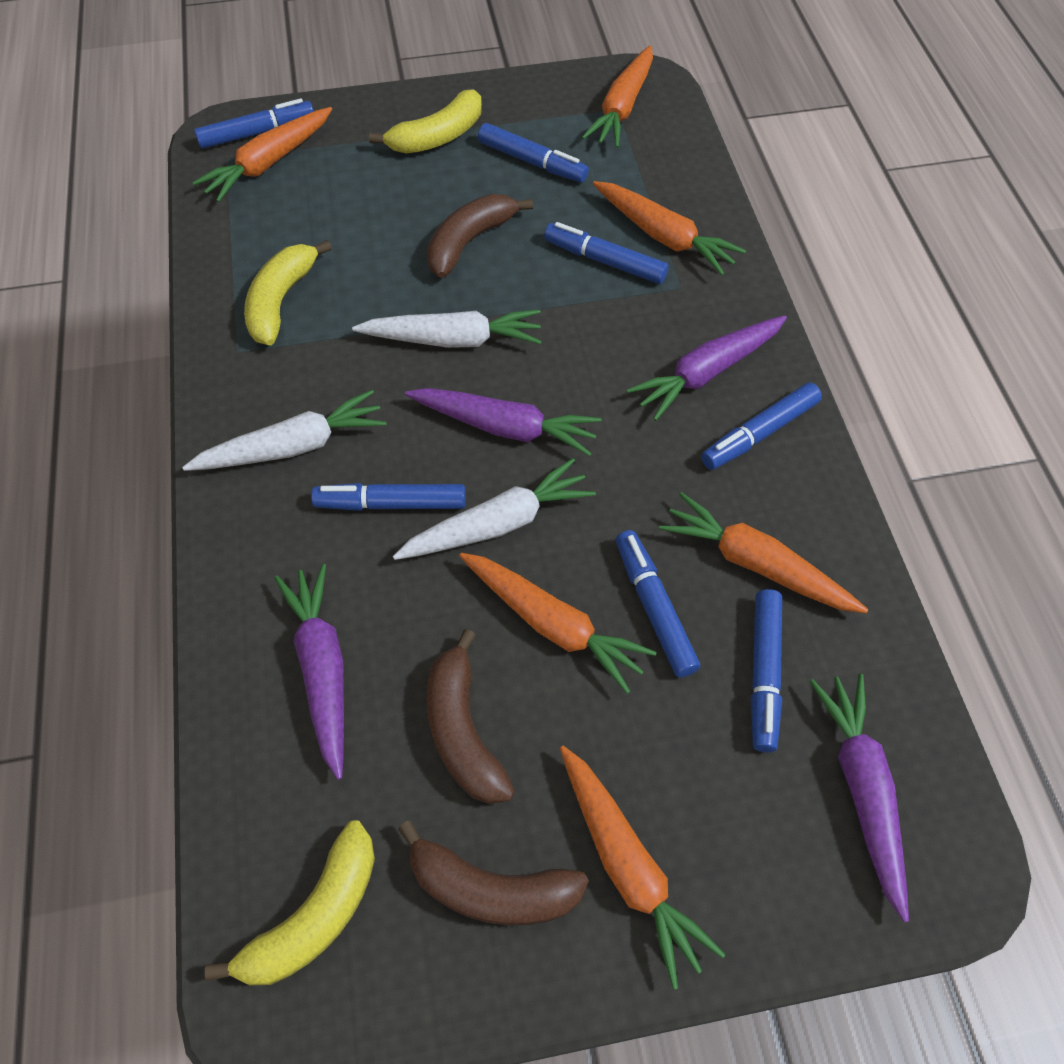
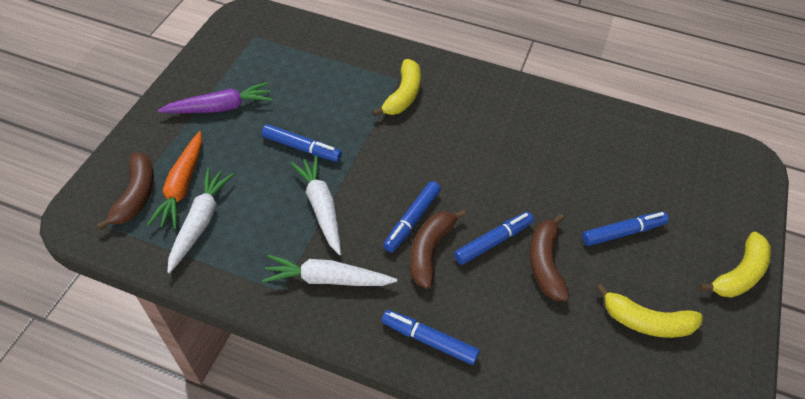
blue marker: 7 -> 5
orange carrot: 6 -> 1
purple carrot: 4 -> 1

